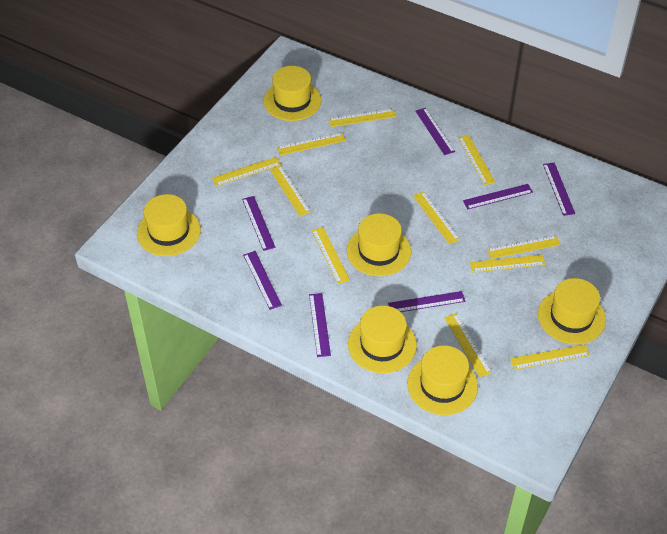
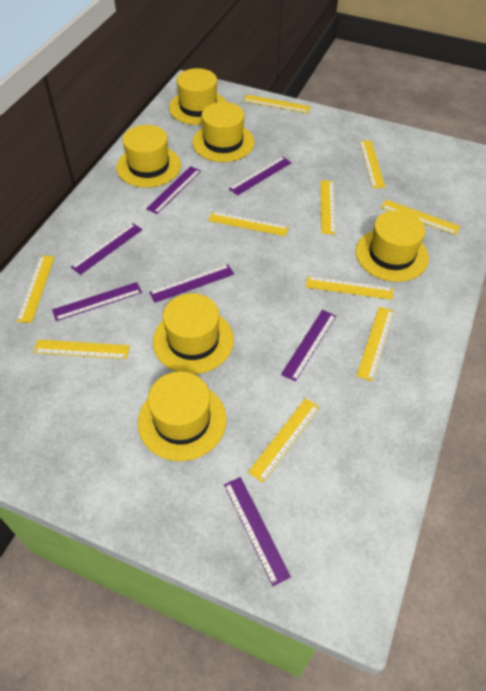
yellow ruler: 11 -> 10

